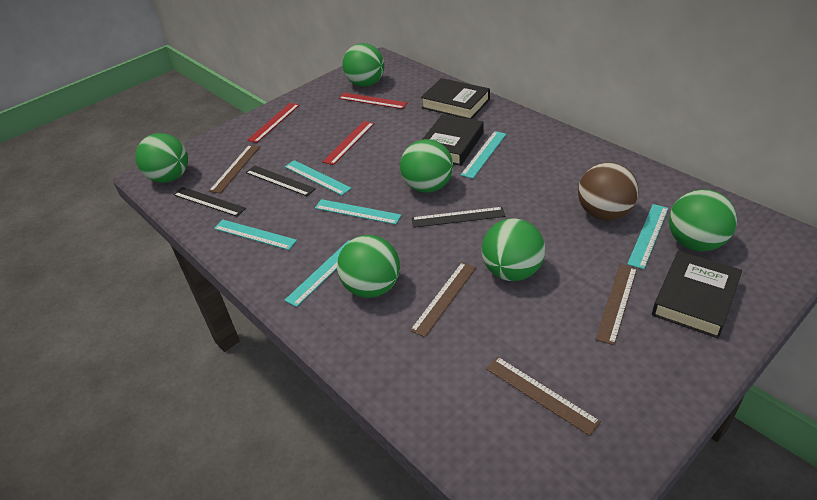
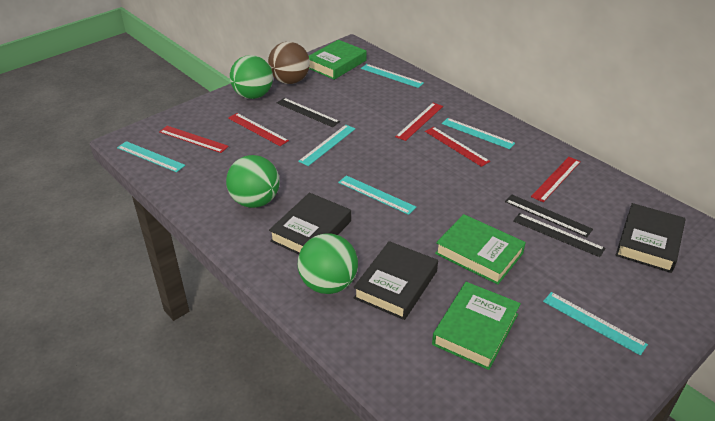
brown ruler: 4 -> 0
green ball: 6 -> 3
green book: 0 -> 3
red ruler: 3 -> 5

